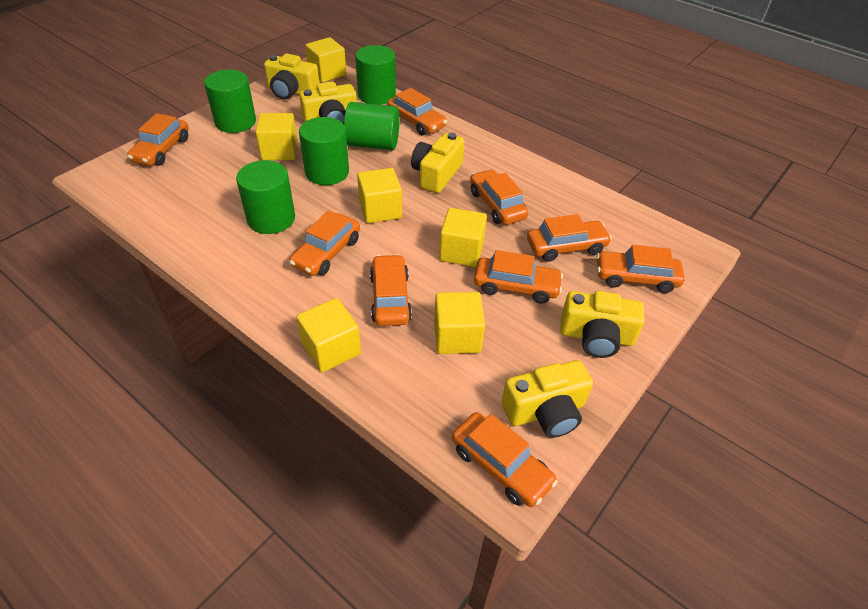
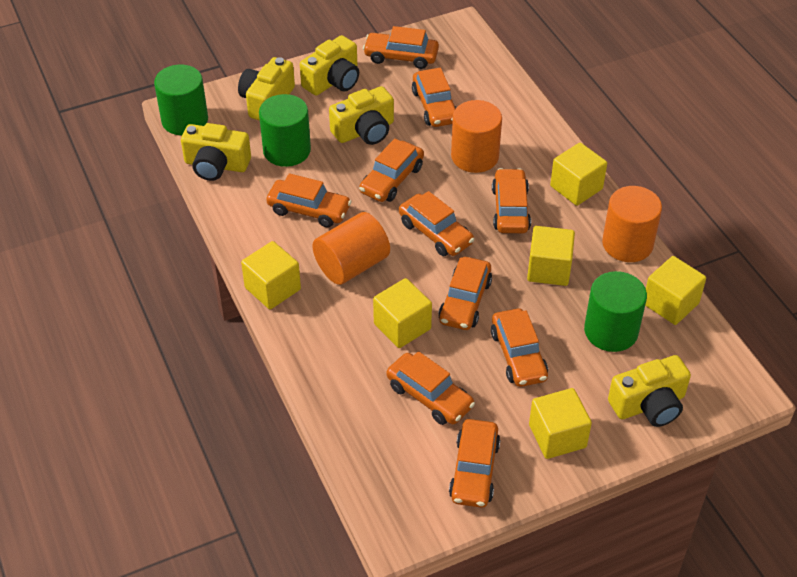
green cylinder: 5 -> 3
orange car: 9 -> 10
orange cylinder: 0 -> 3

